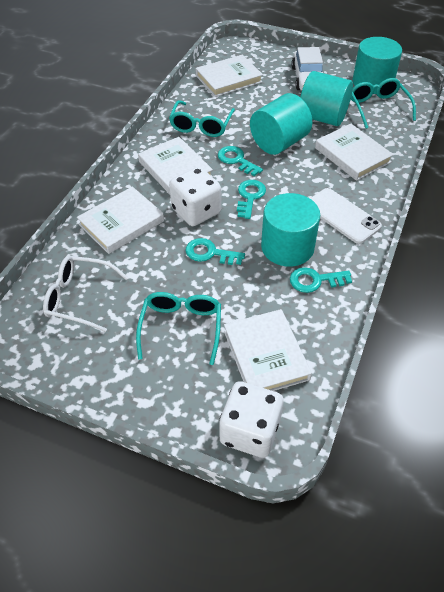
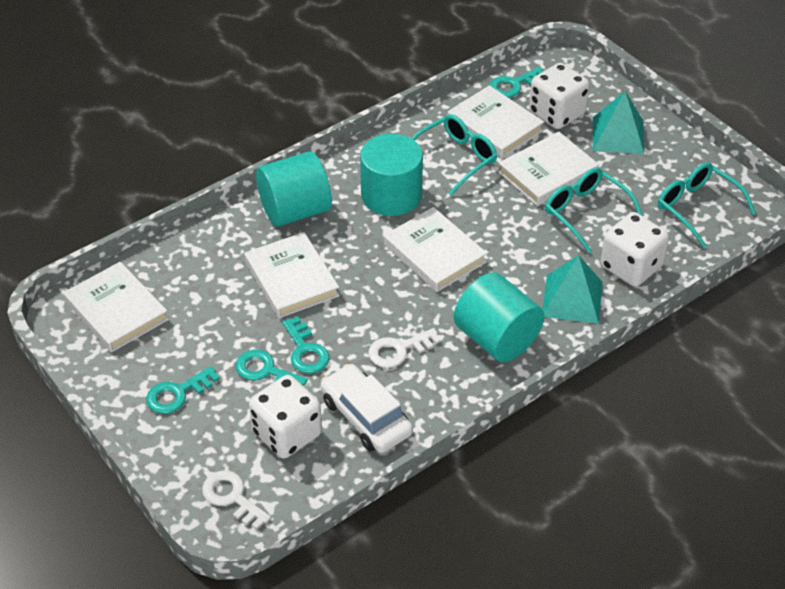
turquoise cylinder: 4 -> 3
turquoise pyramid: 0 -> 2
white dice: 2 -> 3
white glasses: 1 -> 0
white key: 0 -> 2
white phone: 1 -> 0

